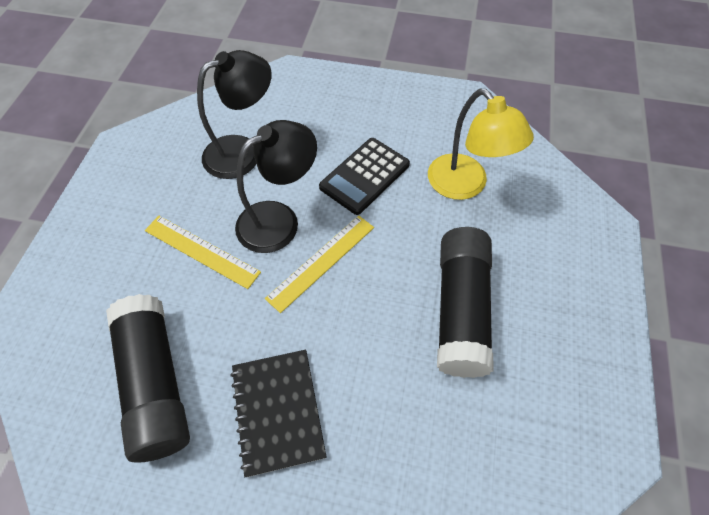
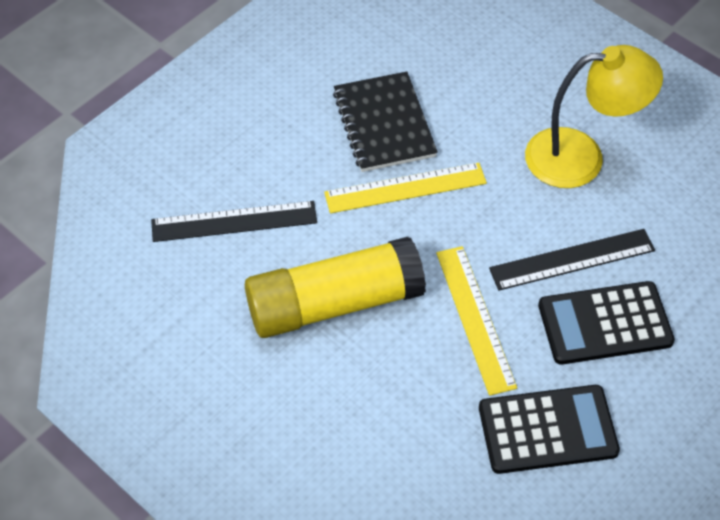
black calculator: 1 -> 2
black glue stick: 2 -> 0
black lamp: 2 -> 0
black ruler: 0 -> 2
yellow glue stick: 0 -> 1

